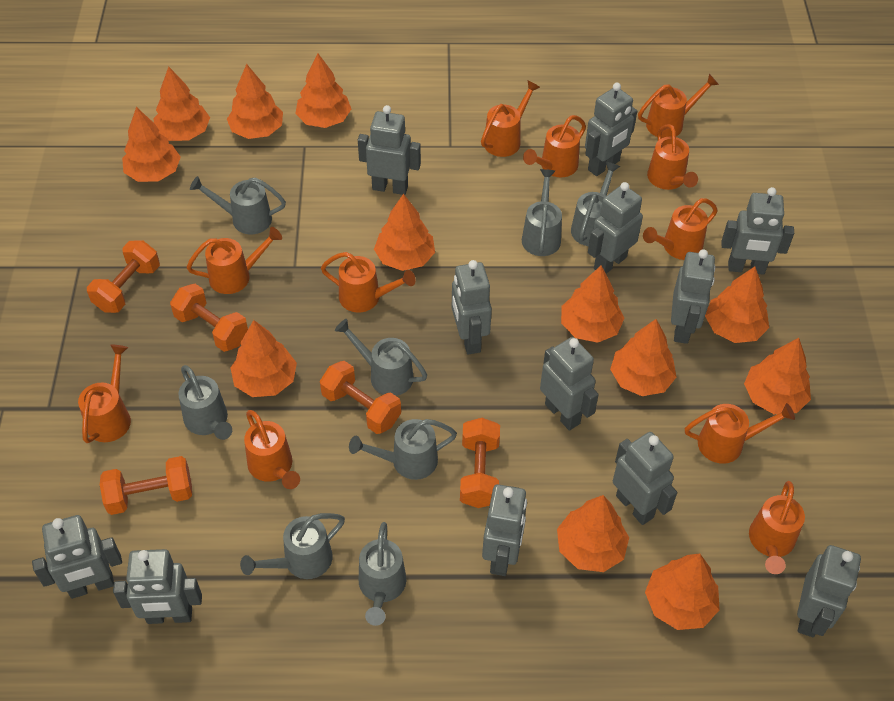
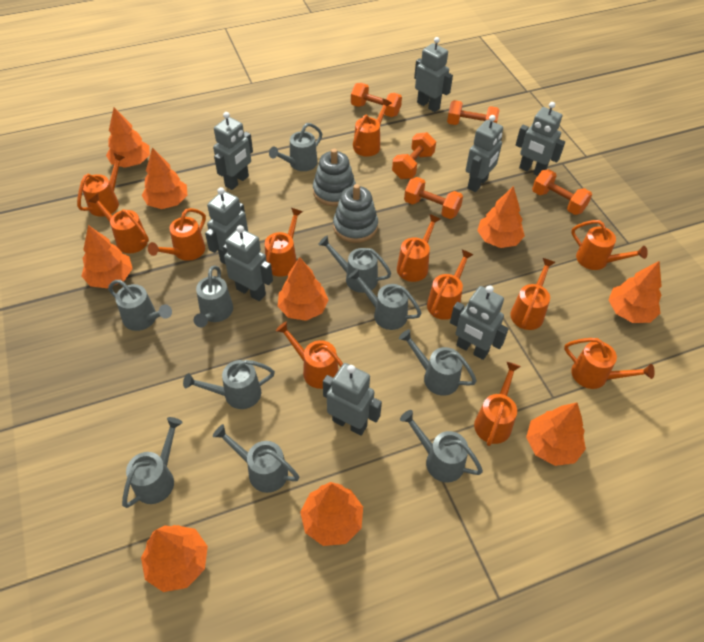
grey robot: 12 -> 8
grey stacking toy: 0 -> 2
grey watering can: 8 -> 10
orange tree: 12 -> 9
orange watering can: 11 -> 12

